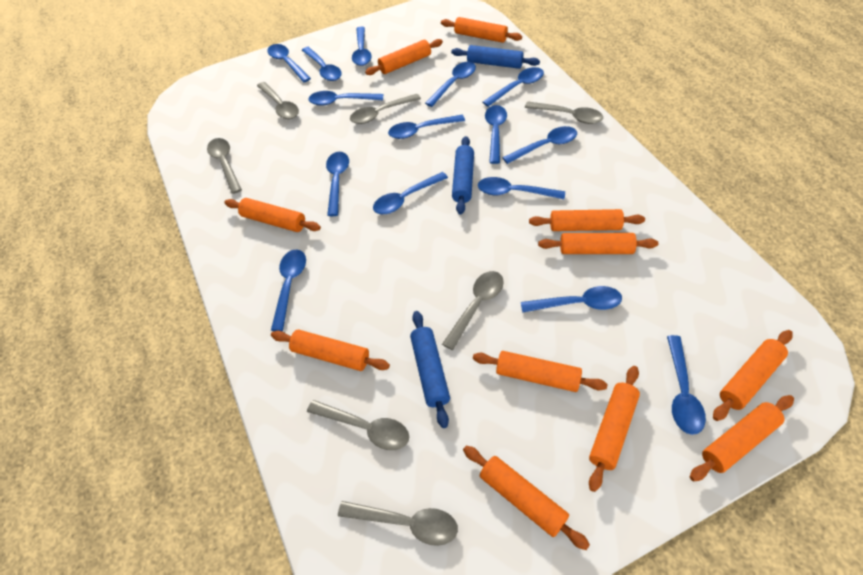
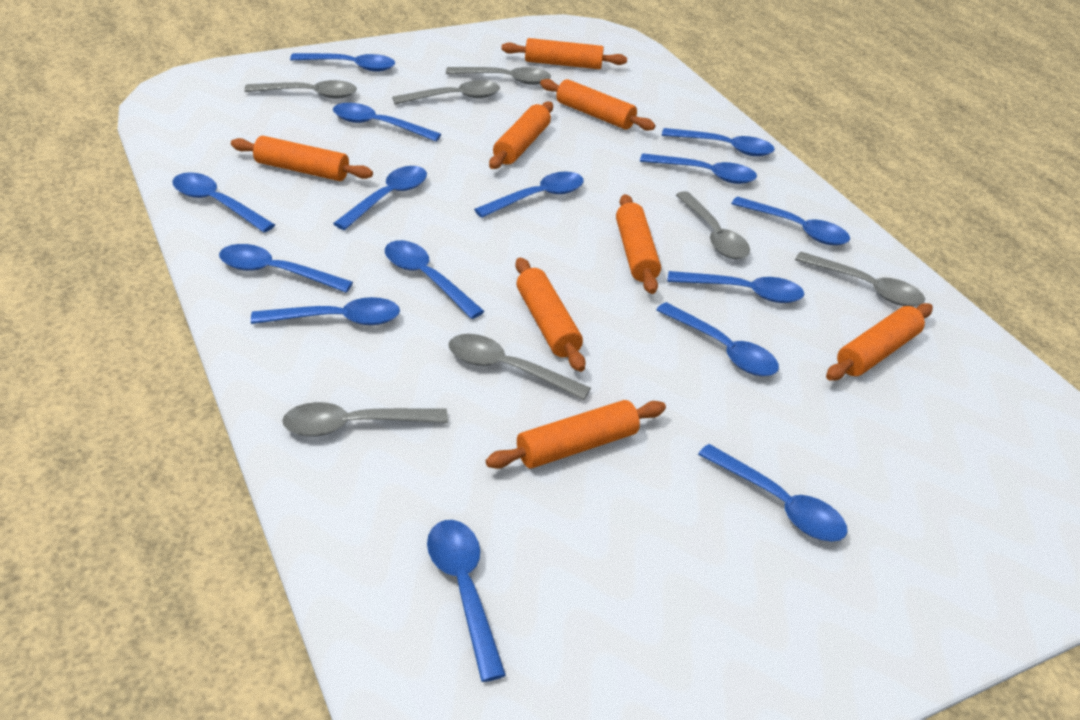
blue rolling pin: 3 -> 0
orange rolling pin: 11 -> 8

